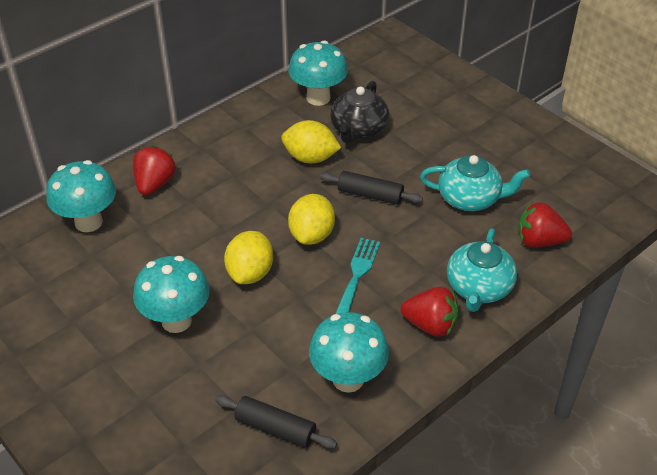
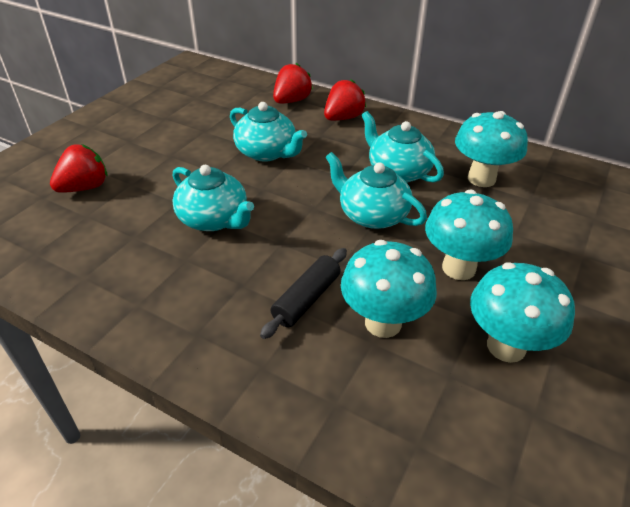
black rolling pin: 2 -> 1
black teapot: 1 -> 0
turquoise fork: 1 -> 0
turquoise teapot: 2 -> 4
yellow lemon: 3 -> 0

